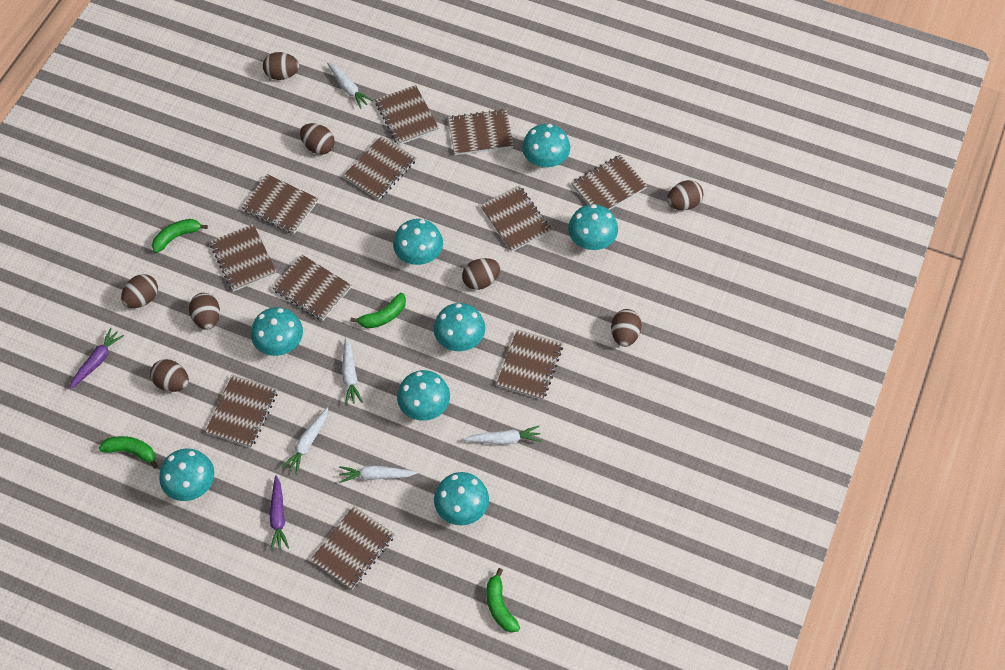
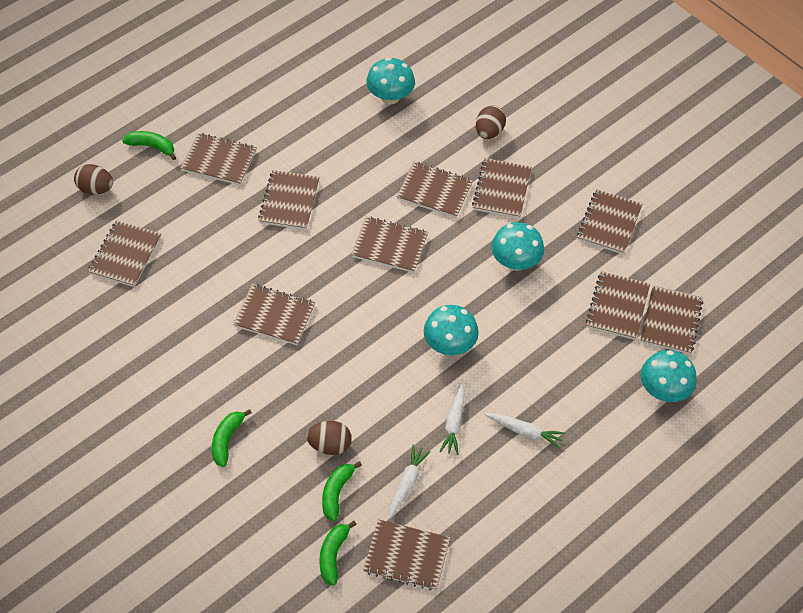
brown egg: 8 -> 3
purple carrot: 2 -> 0
turquoise mushroom: 8 -> 4
white carrot: 5 -> 3

